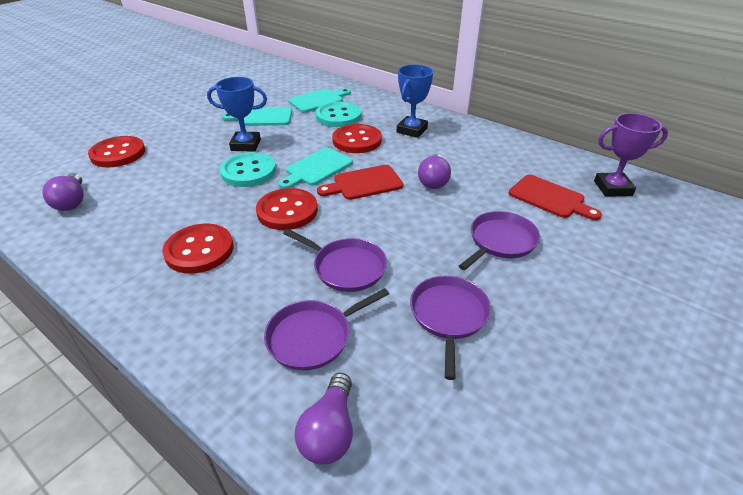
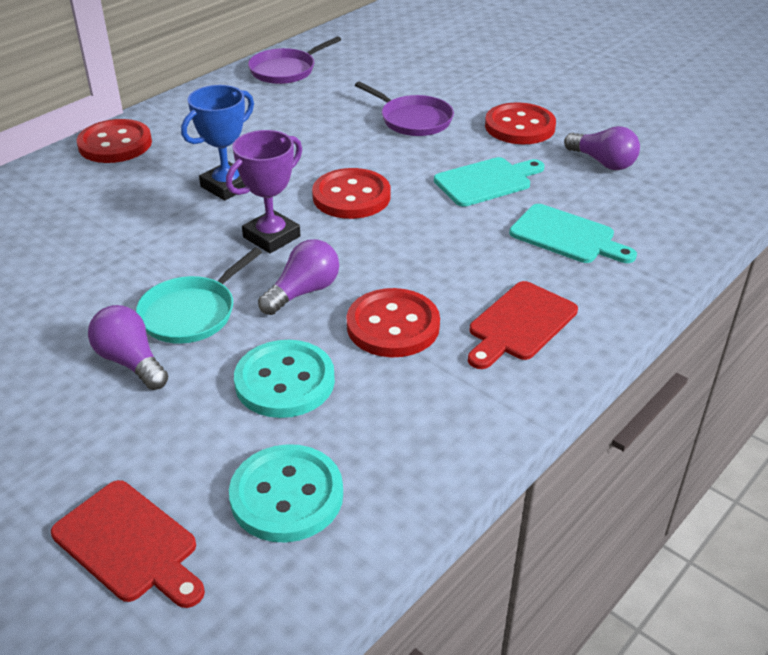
blue trophy: 2 -> 1
purple pan: 4 -> 2
turquoise cutting board: 3 -> 2
turquoise pan: 0 -> 1

